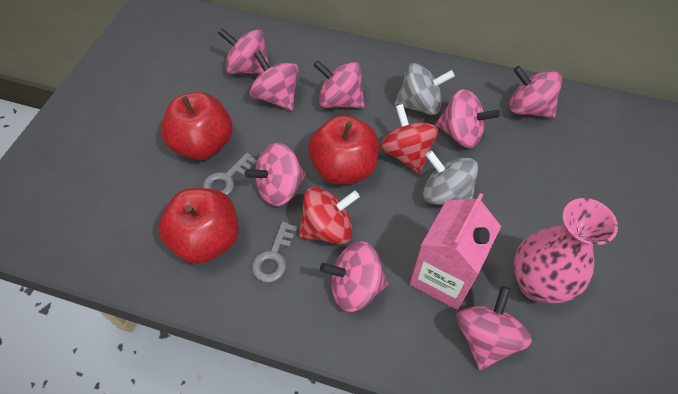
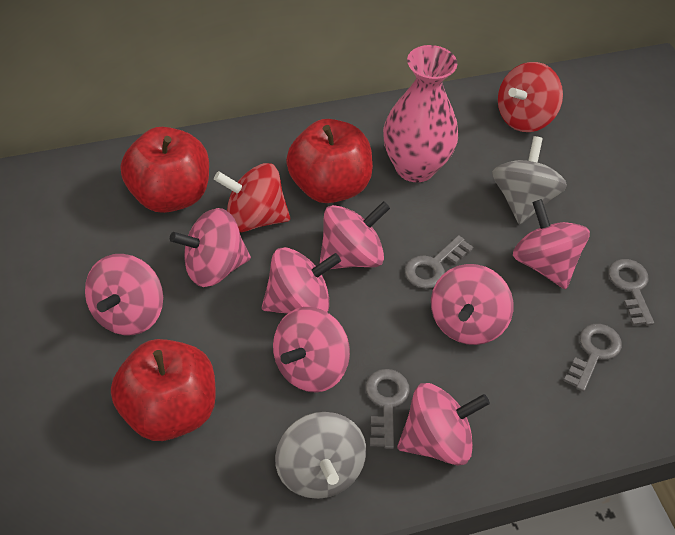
grey key: 2 -> 4
pink carton: 1 -> 0

